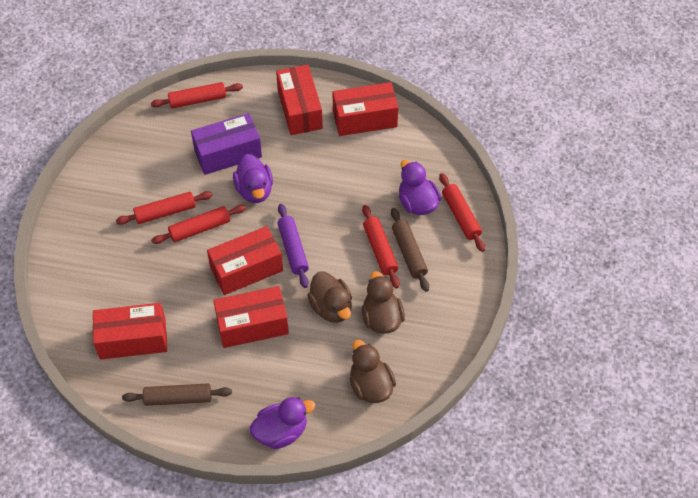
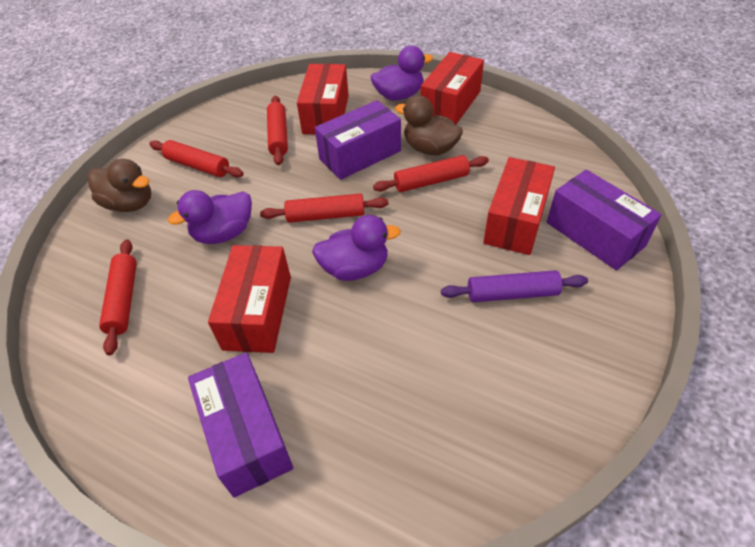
brown duck: 3 -> 2
brown rolling pin: 2 -> 0
purple box: 1 -> 3
red box: 5 -> 4

